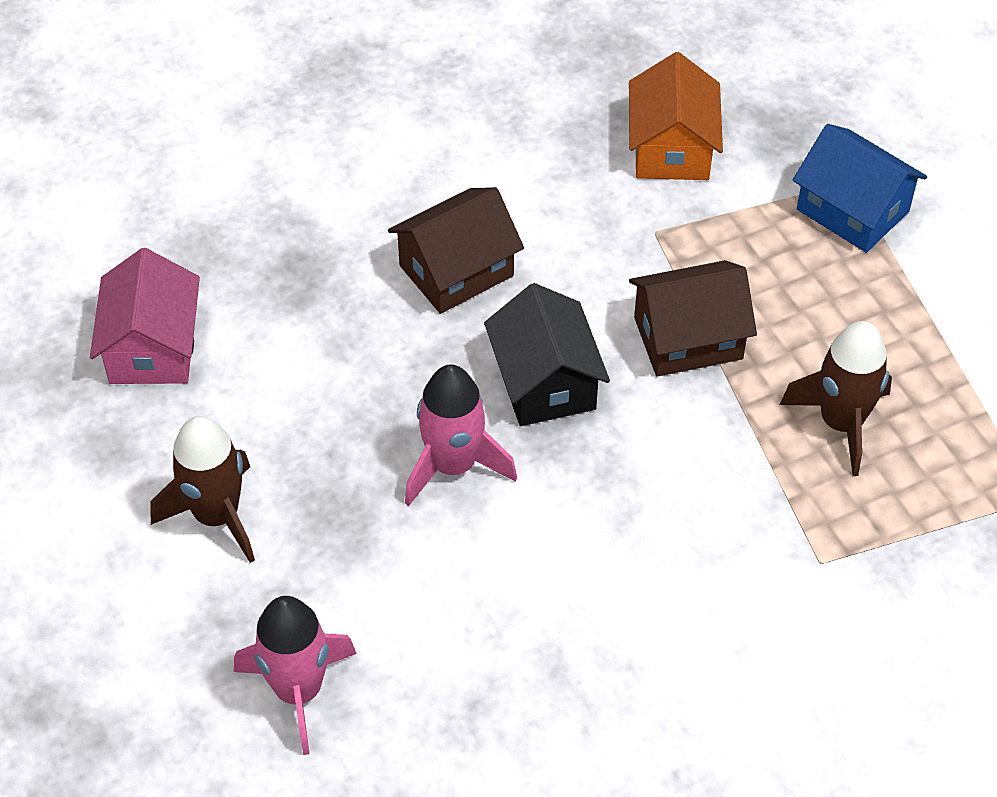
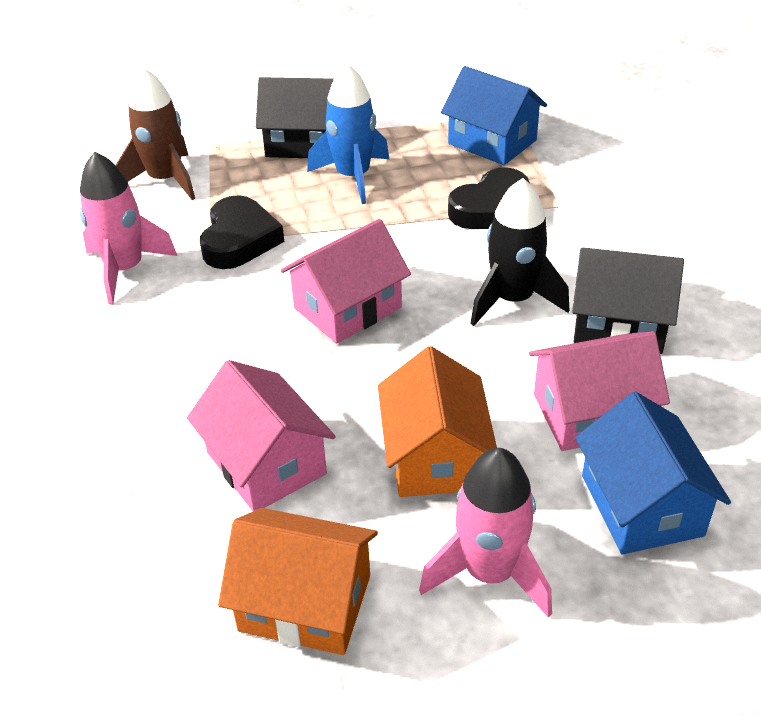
black heart: 0 -> 2
black house: 1 -> 2
black rocket: 0 -> 1
blue house: 1 -> 2
blue rocket: 0 -> 1
brown house: 2 -> 0
brown rocket: 2 -> 1
orange house: 1 -> 2
pink house: 1 -> 3

